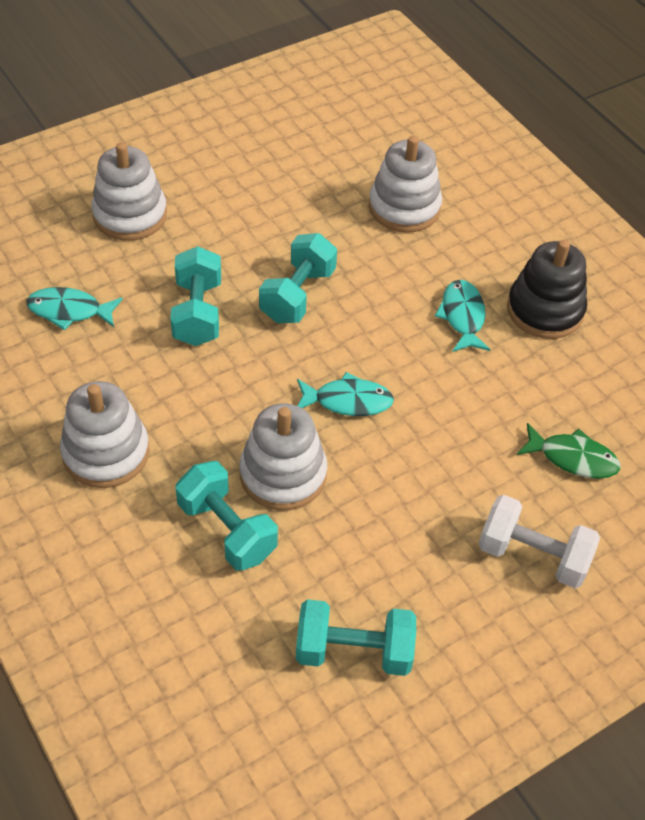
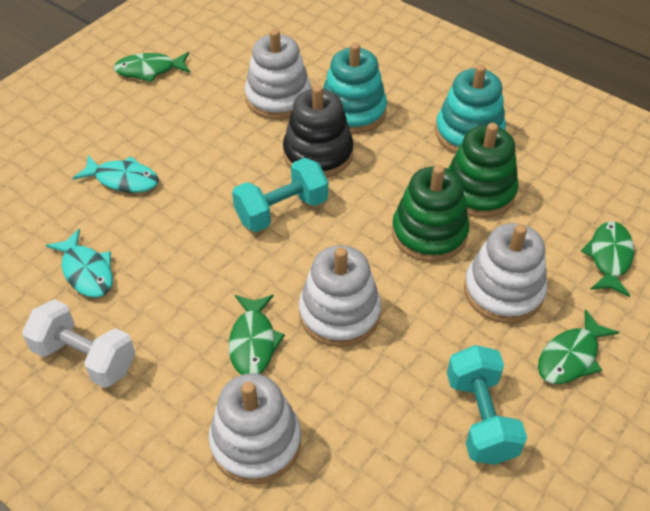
green fish: 1 -> 4
green stacking toy: 0 -> 2
turquoise dumbbell: 4 -> 2
turquoise fish: 3 -> 2
turquoise stacking toy: 0 -> 2

